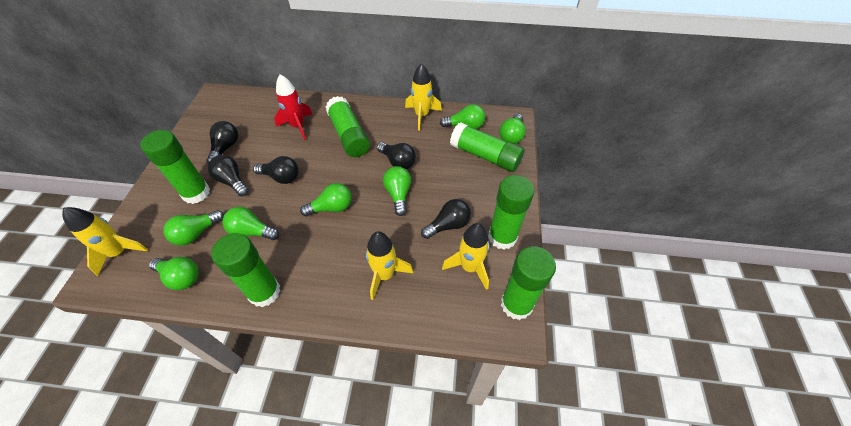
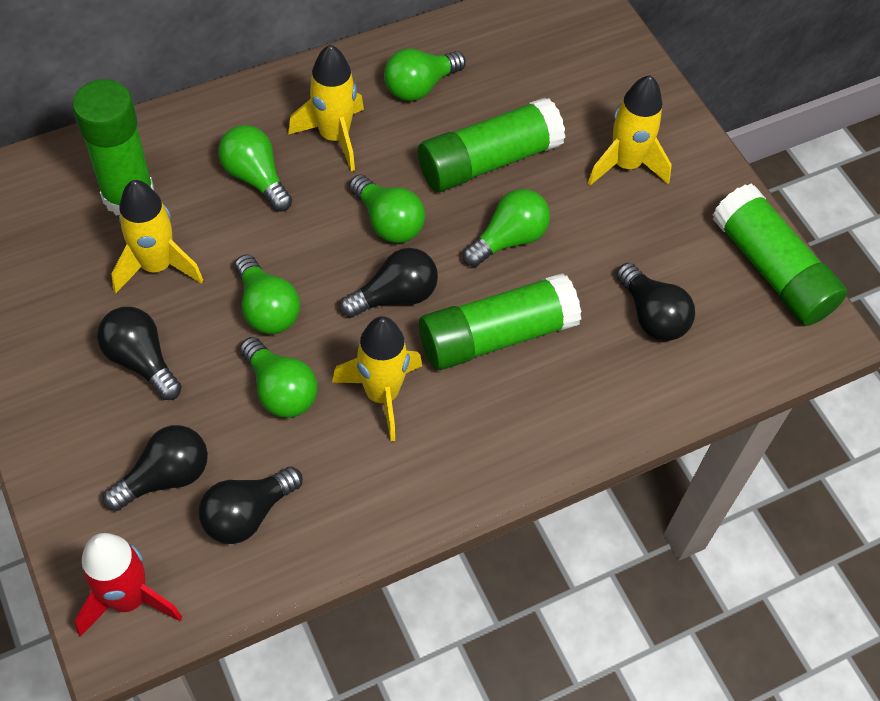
green glue stick: 6 -> 4
green light bulb: 7 -> 6

